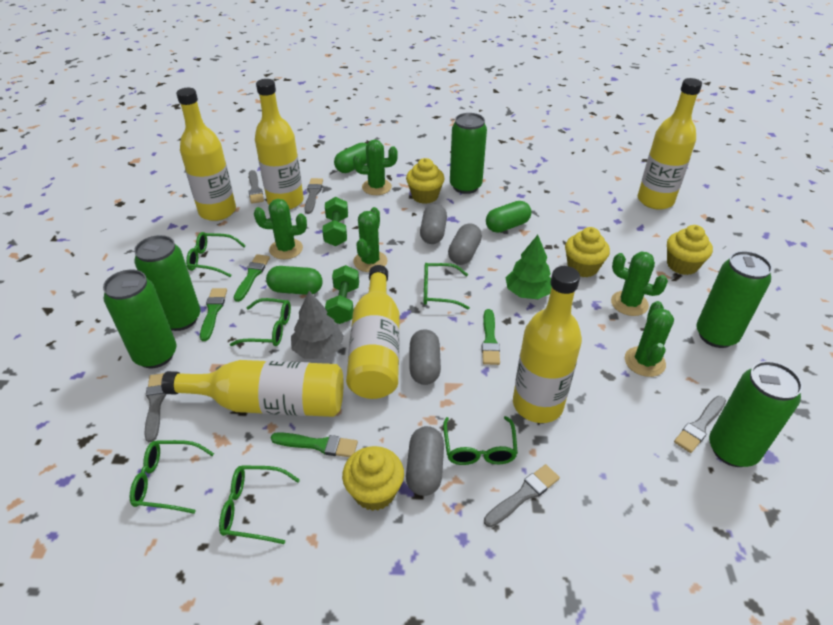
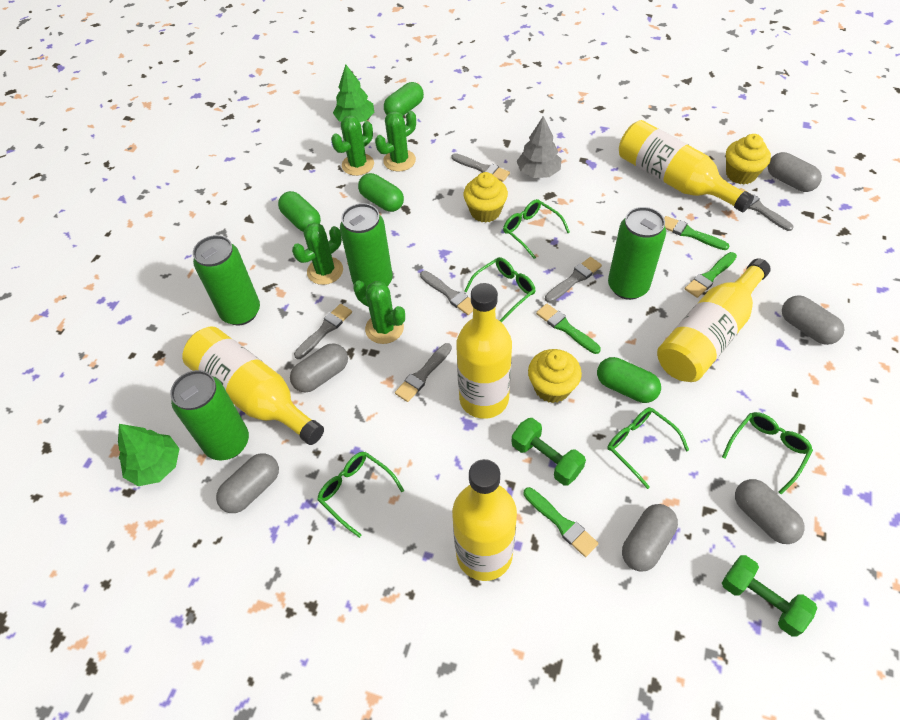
green cactus: 5 -> 4
green can: 5 -> 4
green capsule: 3 -> 4
green glasses: 6 -> 5
green tree: 1 -> 2
grey brush: 5 -> 6
grey capsule: 4 -> 6
yellow bottle: 6 -> 5
yellow cupcake: 4 -> 3

